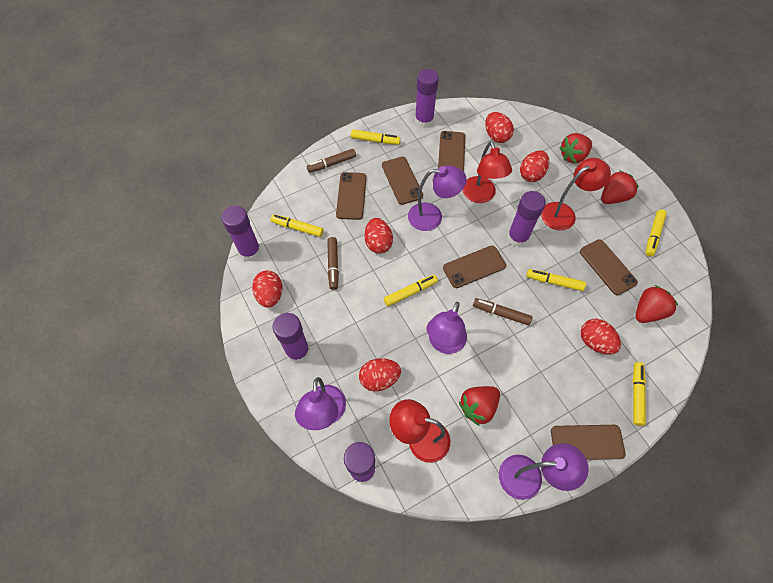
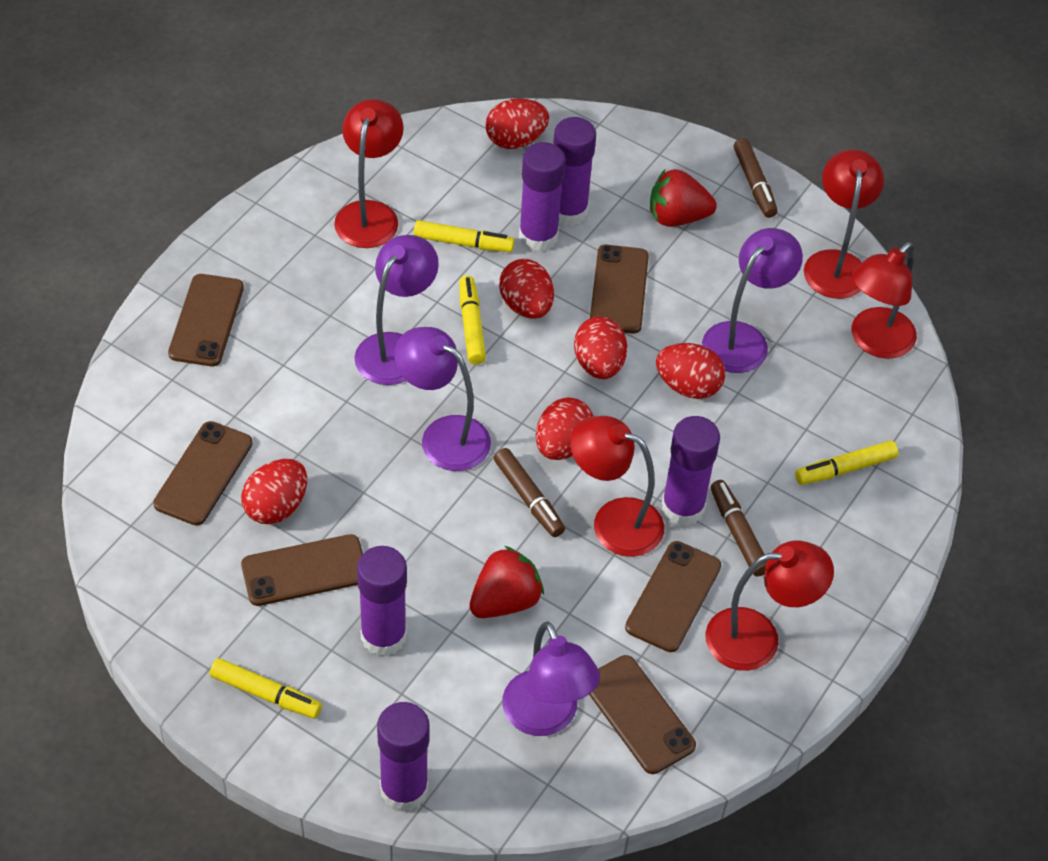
red lamp: 3 -> 5
red strawberry: 4 -> 2
yellow marker: 6 -> 4

